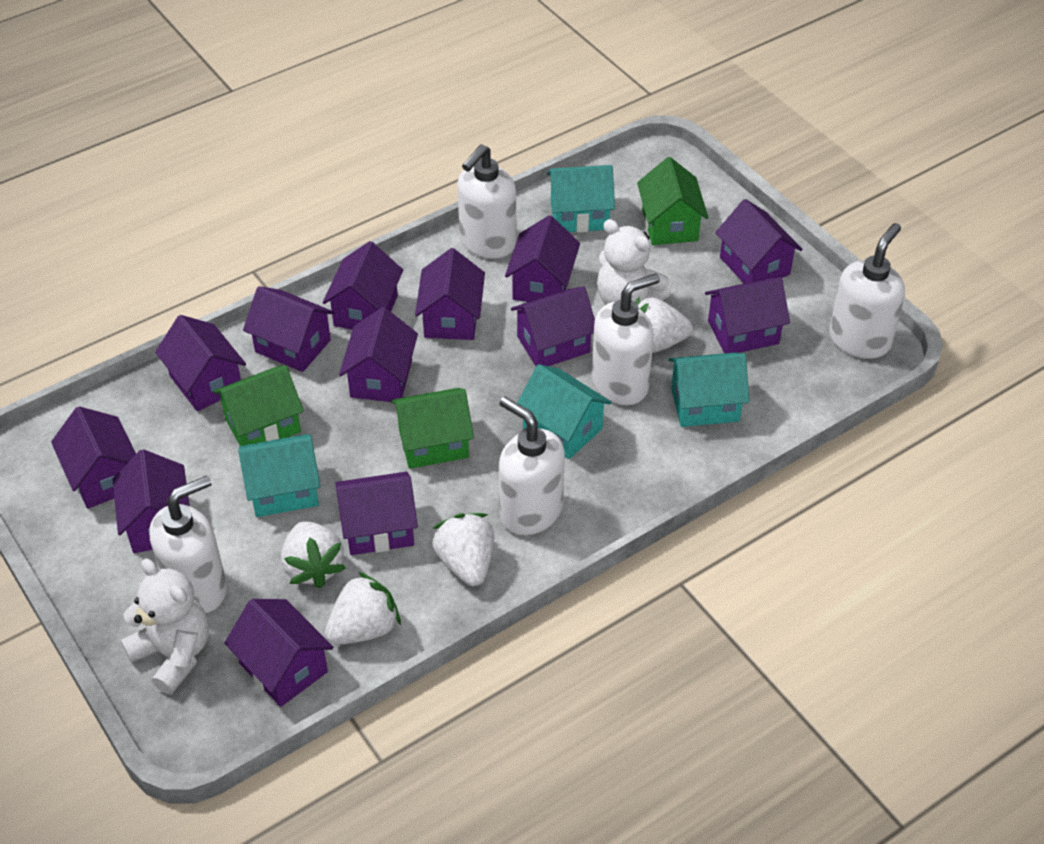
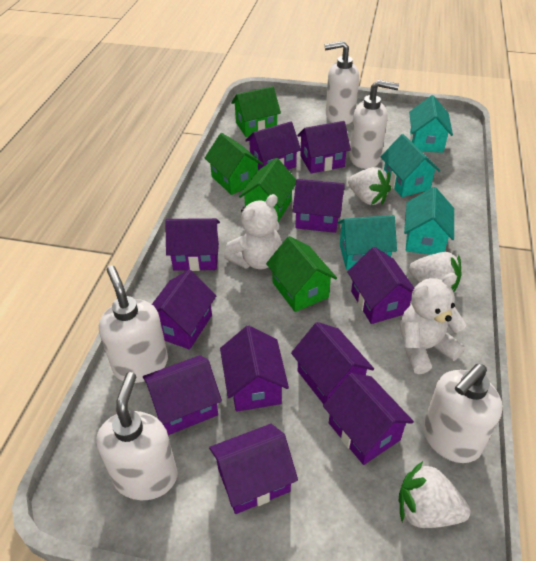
green house: 3 -> 4
purple house: 13 -> 11
white strawberry: 4 -> 3

